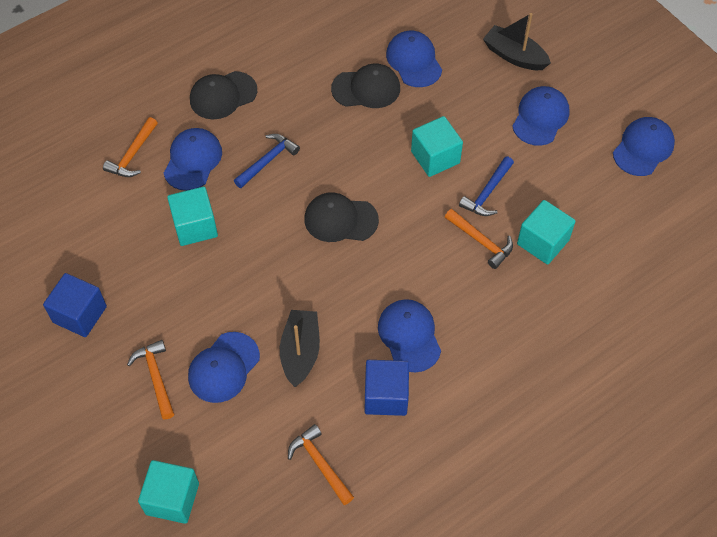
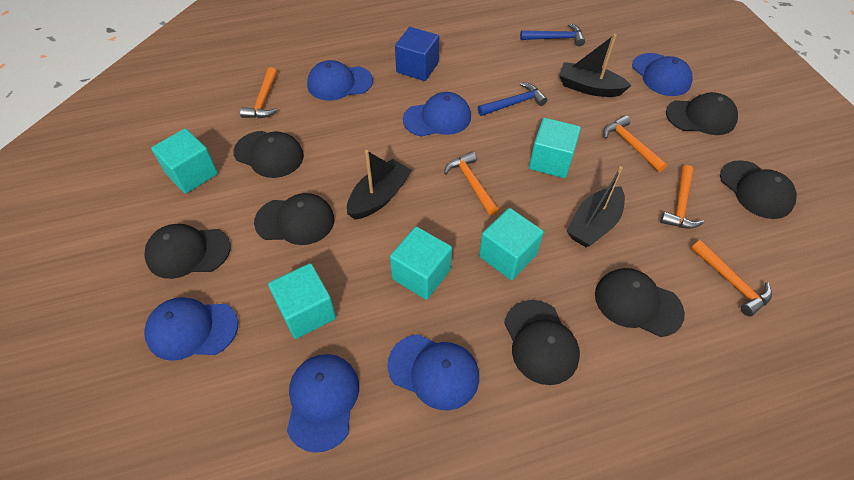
black boat: 2 -> 3
black cap: 3 -> 7
blue cube: 2 -> 1
orange hammer: 4 -> 5
turquoise cube: 4 -> 5

